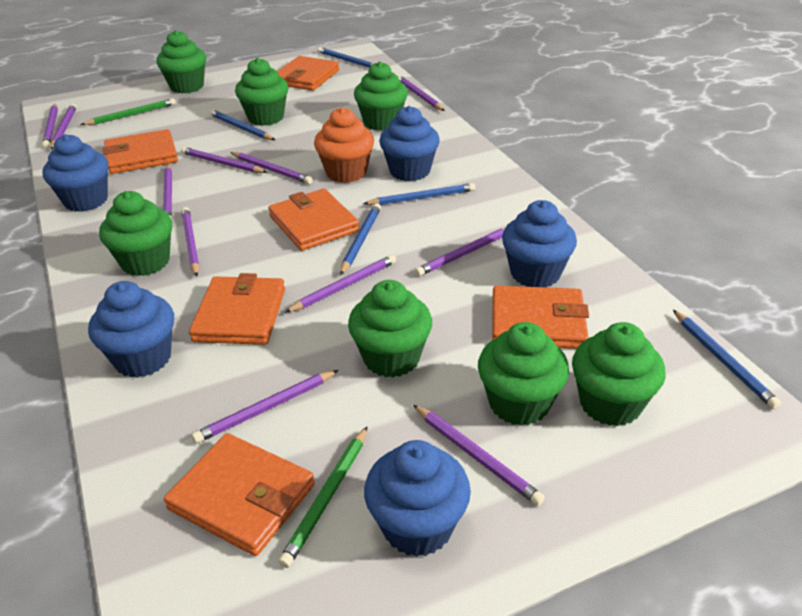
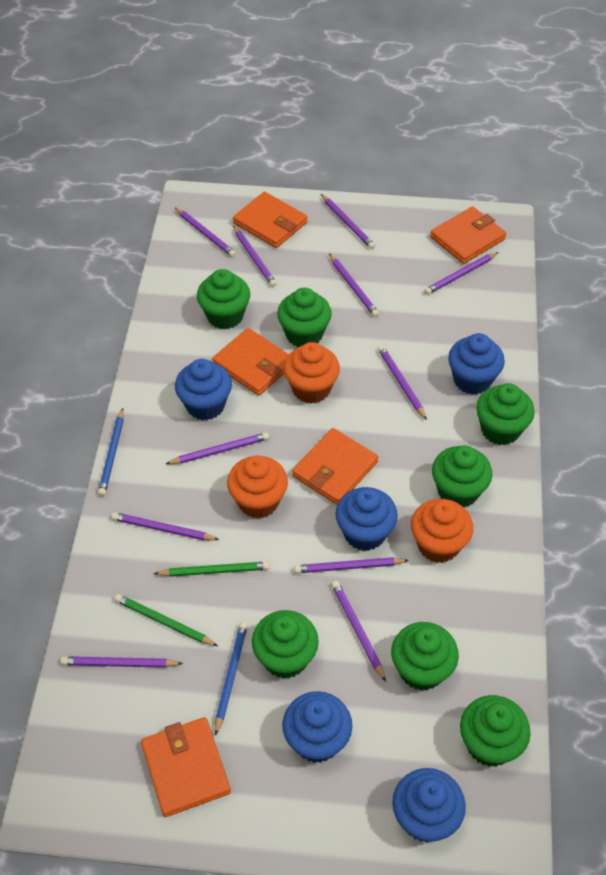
blue pencil: 5 -> 2
orange cupcake: 1 -> 3
orange wallet: 6 -> 5

